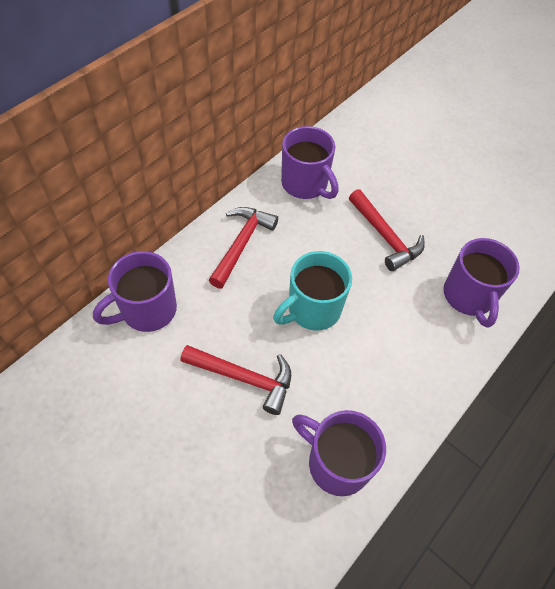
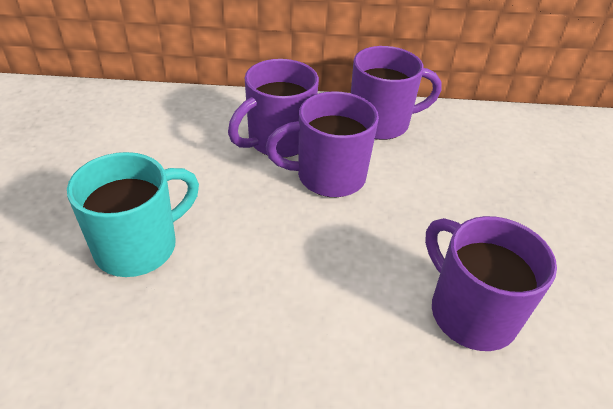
red hammer: 3 -> 0

